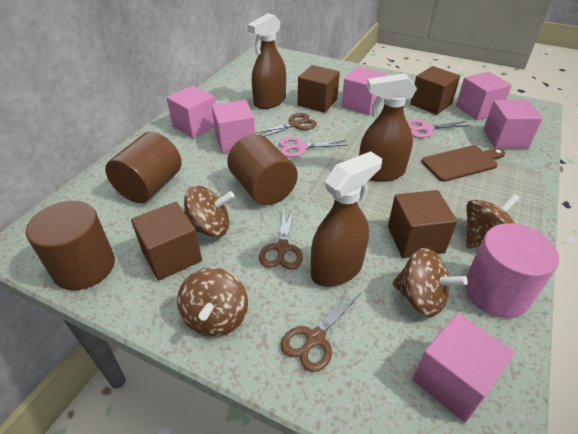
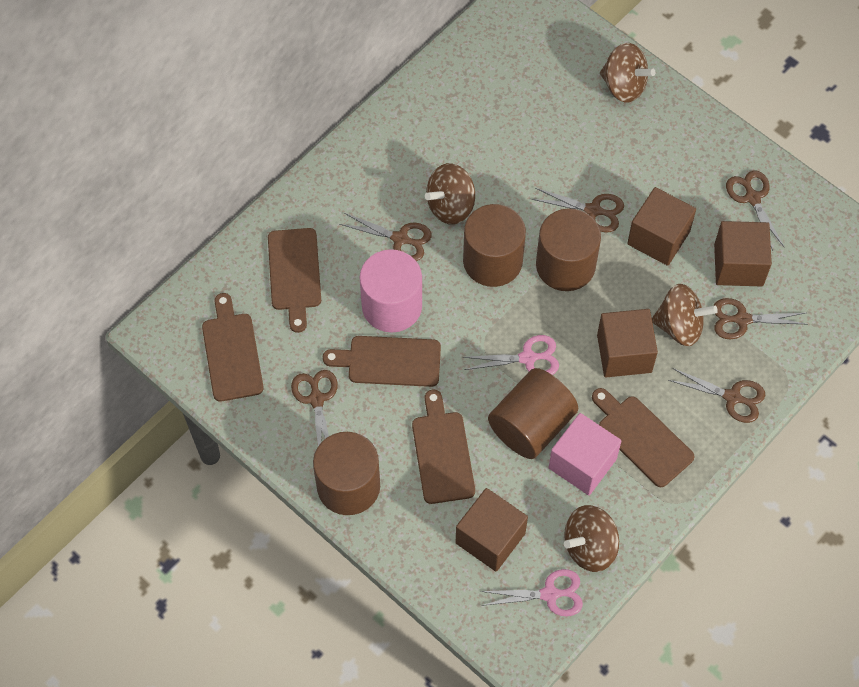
brown cutting board: 1 -> 5
brown cylinder: 3 -> 4
brown scissors: 3 -> 6
brown spray bottle: 3 -> 0
pink cube: 6 -> 1

